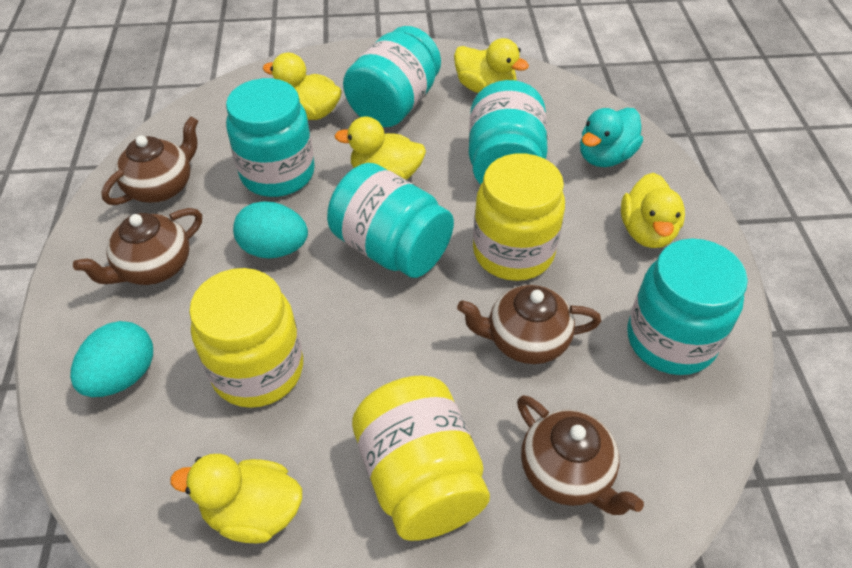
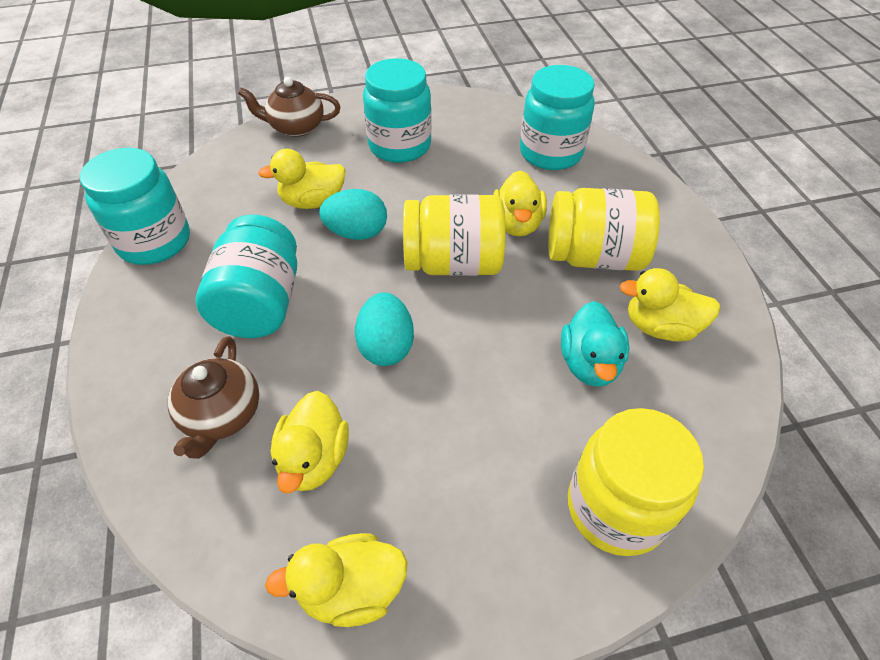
brown teapot: 4 -> 2
turquoise jar: 5 -> 4

